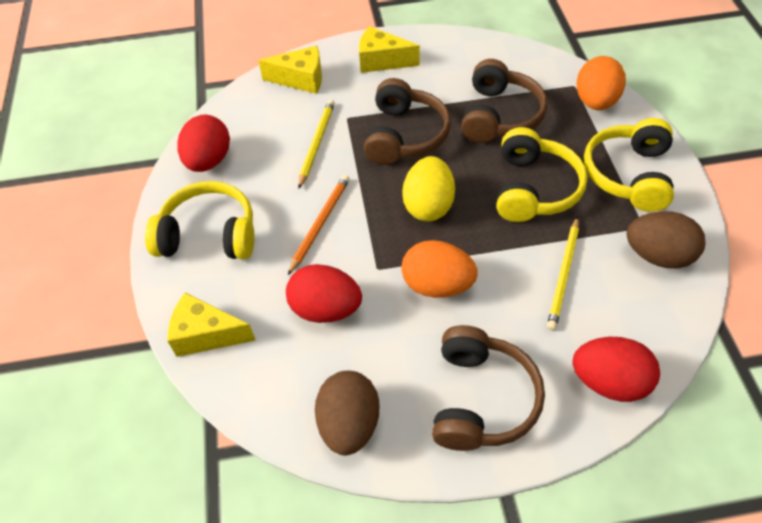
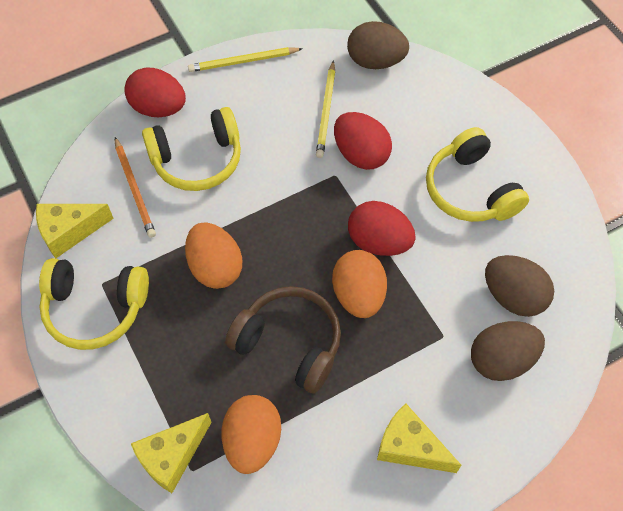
brown egg: 2 -> 3
brown headphones: 3 -> 1
orange egg: 2 -> 3
yellow egg: 1 -> 0

